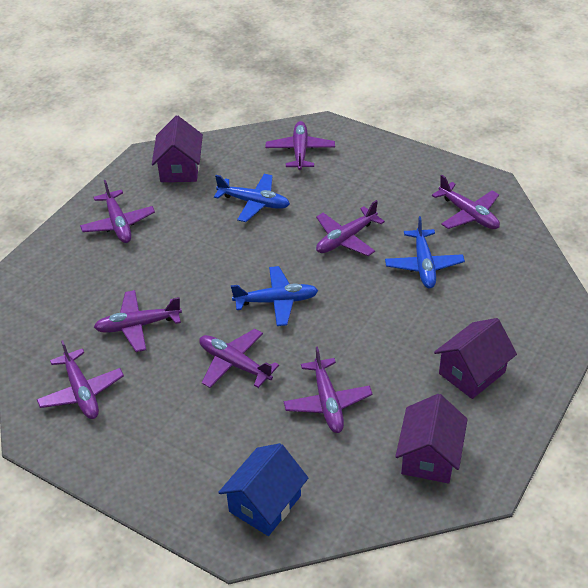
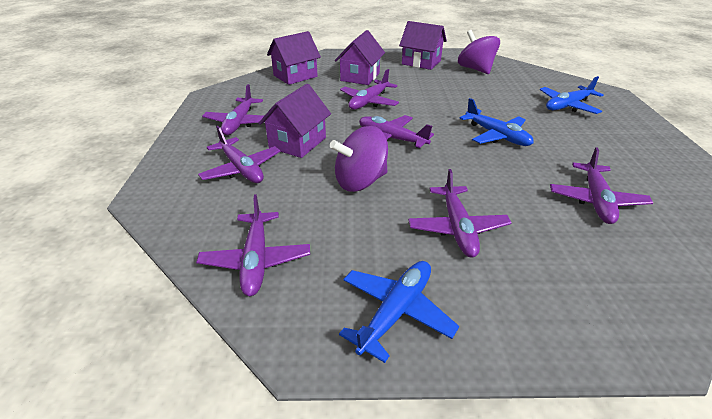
blue house: 1 -> 0
purple house: 3 -> 4
purple plane: 8 -> 7
purple spinning top: 0 -> 2

